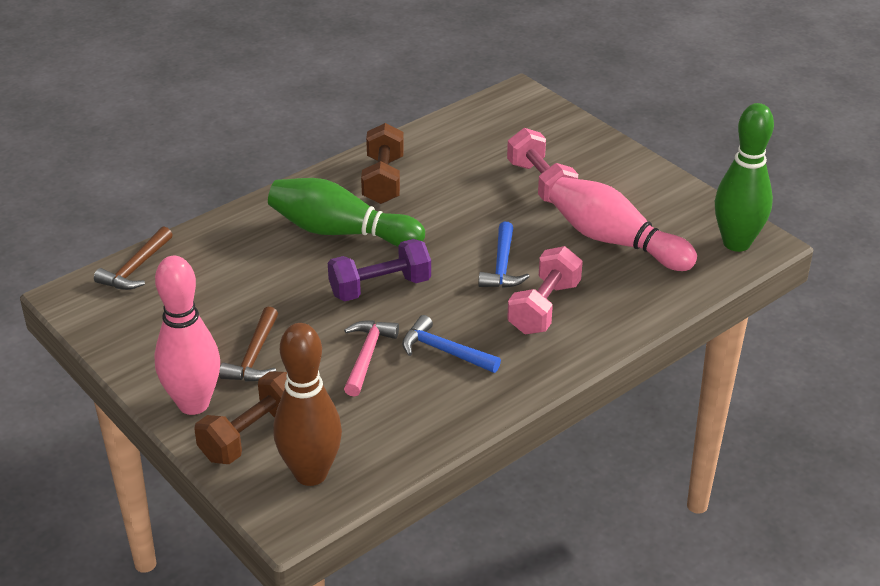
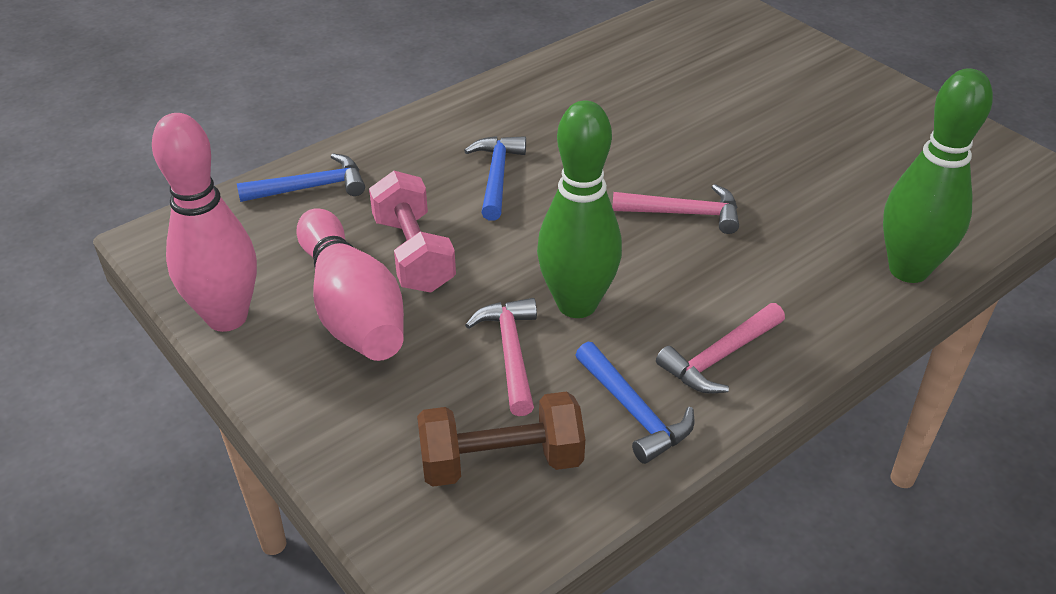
blue hammer: 2 -> 3
brown bowling pin: 1 -> 0
brown dumbbell: 2 -> 1
brown hammer: 2 -> 0
pink dumbbell: 2 -> 1
pink hammer: 1 -> 3
purple dumbbell: 1 -> 0

